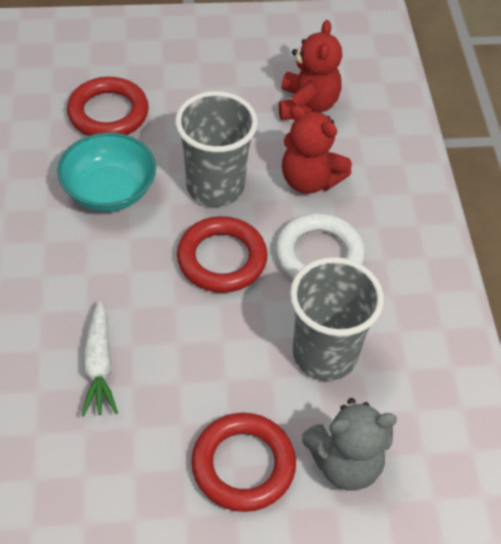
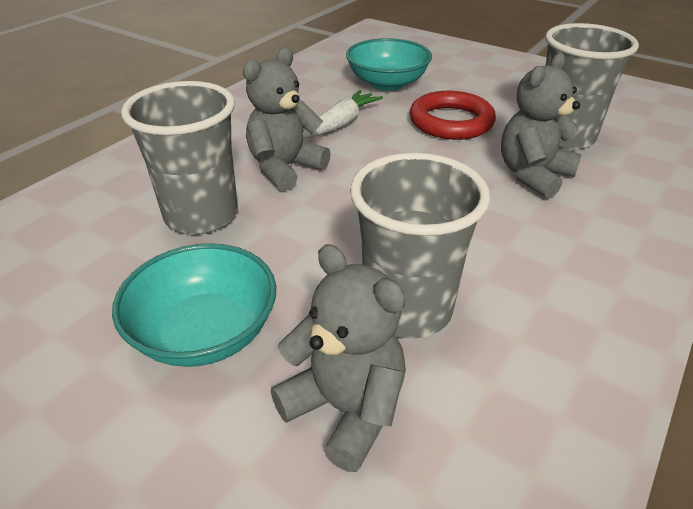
grey cup: 2 -> 3
grey teddy bear: 1 -> 3
red ring: 3 -> 1
red teddy bear: 2 -> 0
turquoise bowl: 1 -> 2
white ring: 1 -> 0

